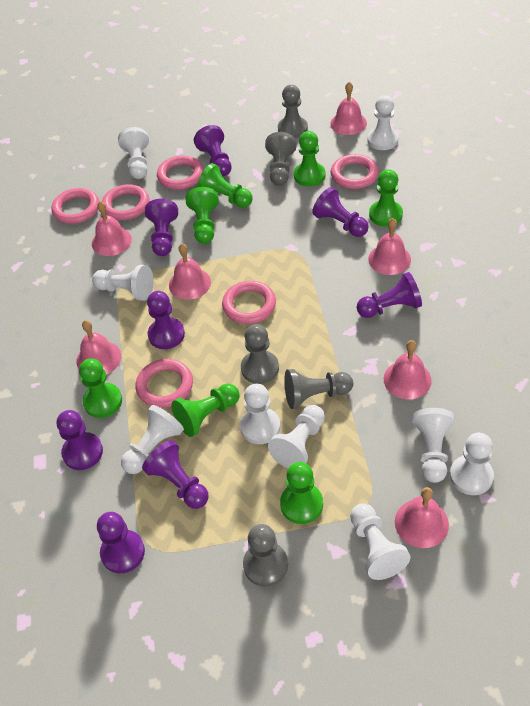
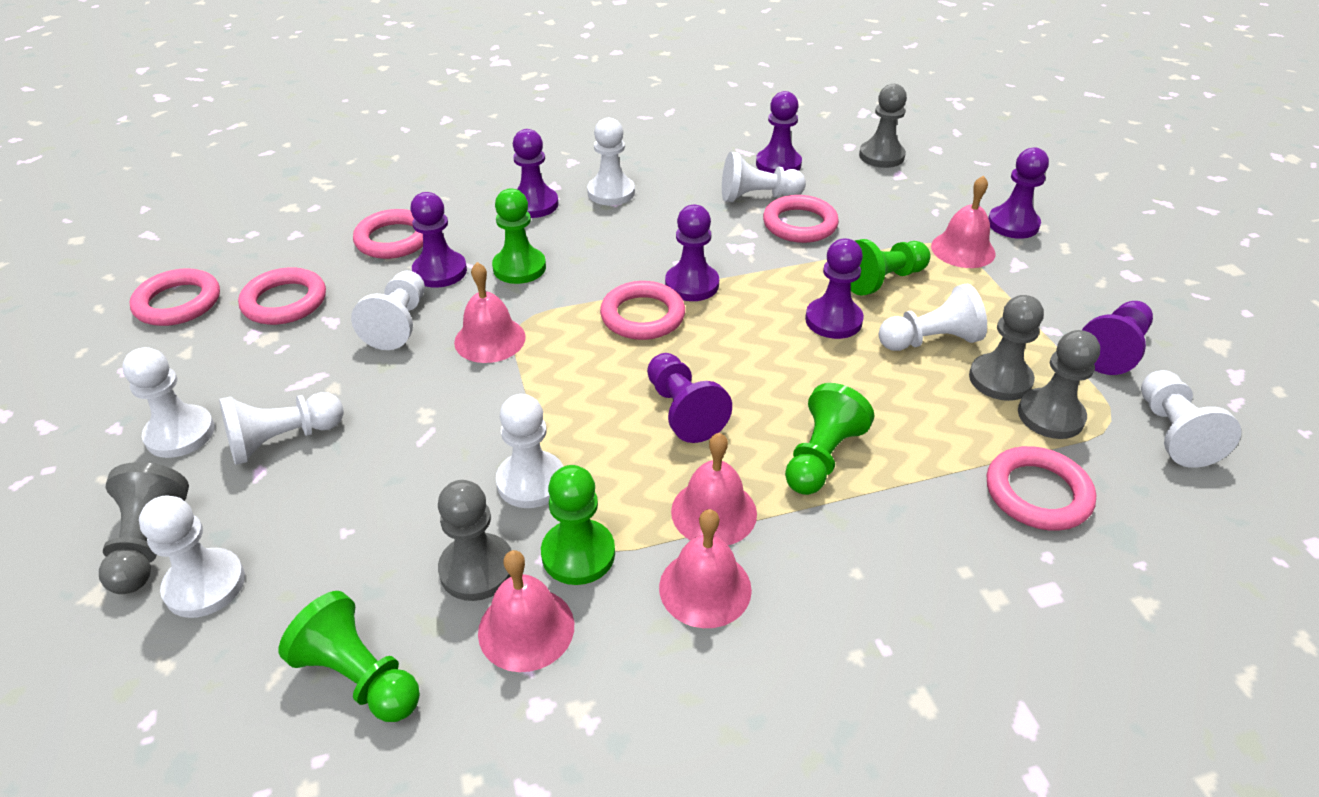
green pawn: 7 -> 5
pink bell: 7 -> 5

